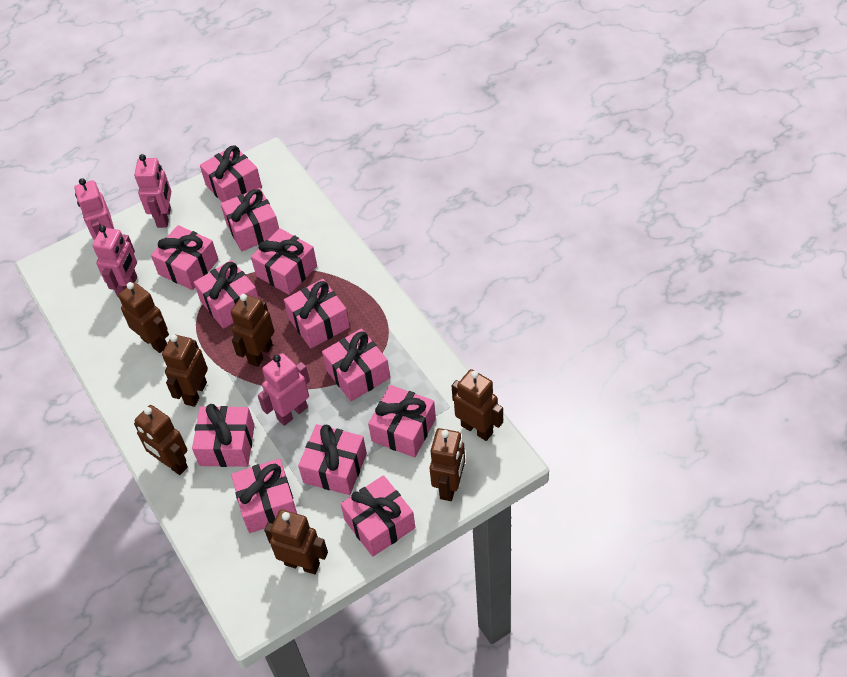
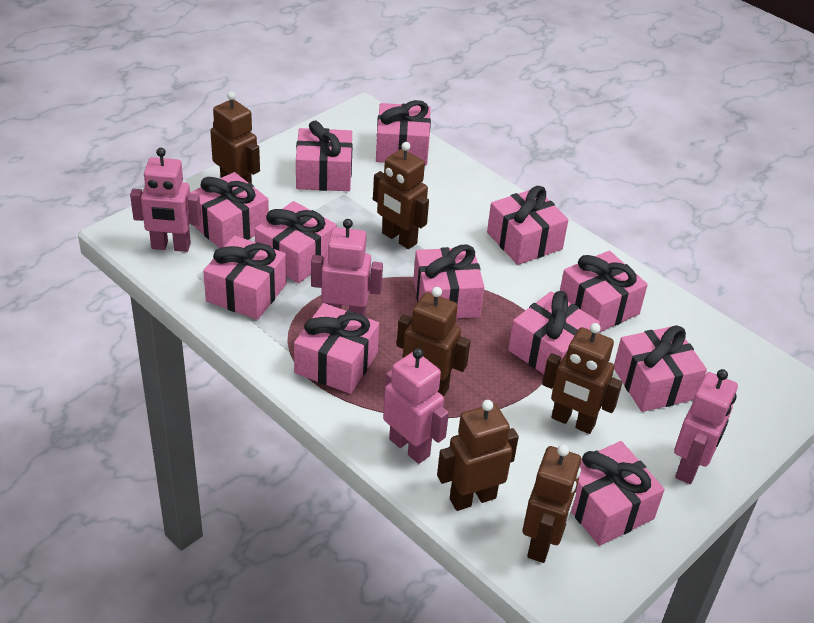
brown robot: 7 -> 6

